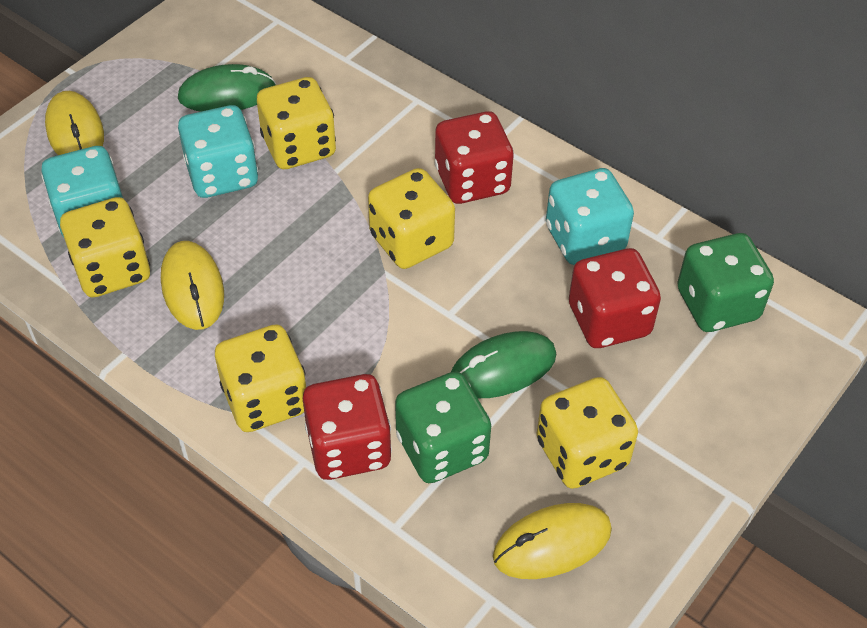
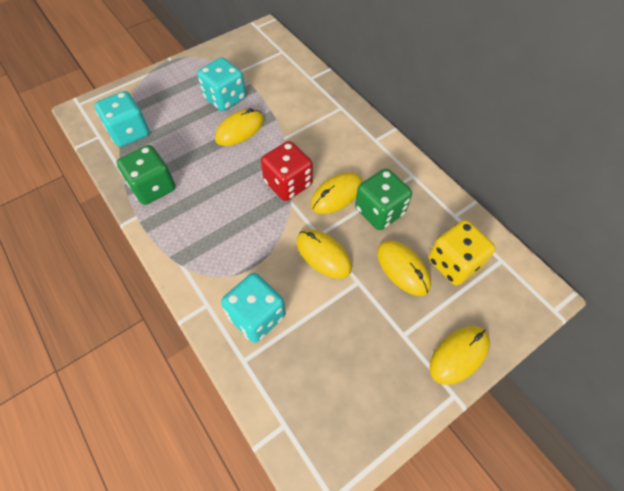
green mouse: 2 -> 0
red dice: 3 -> 1
yellow dice: 5 -> 1
yellow mouse: 3 -> 5

